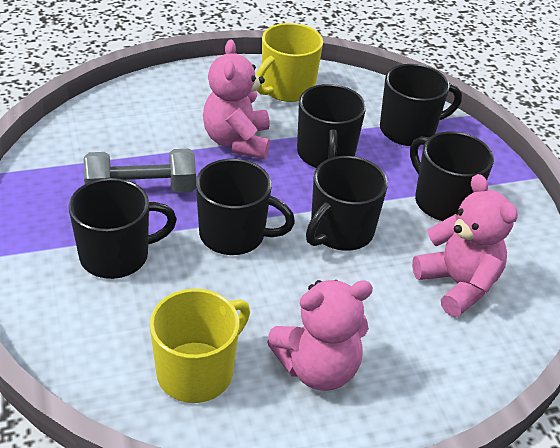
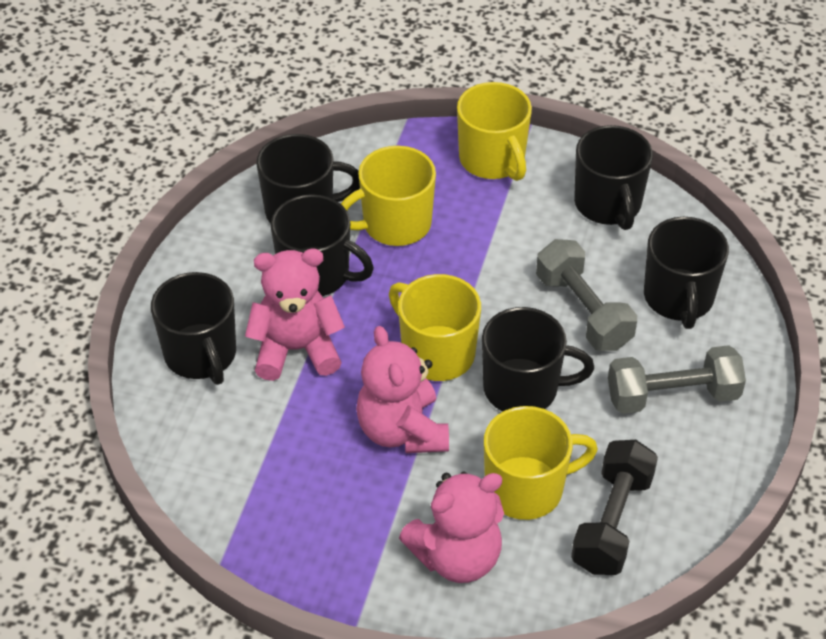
black dumbbell: 0 -> 1
grey dumbbell: 1 -> 2
yellow mug: 2 -> 4

